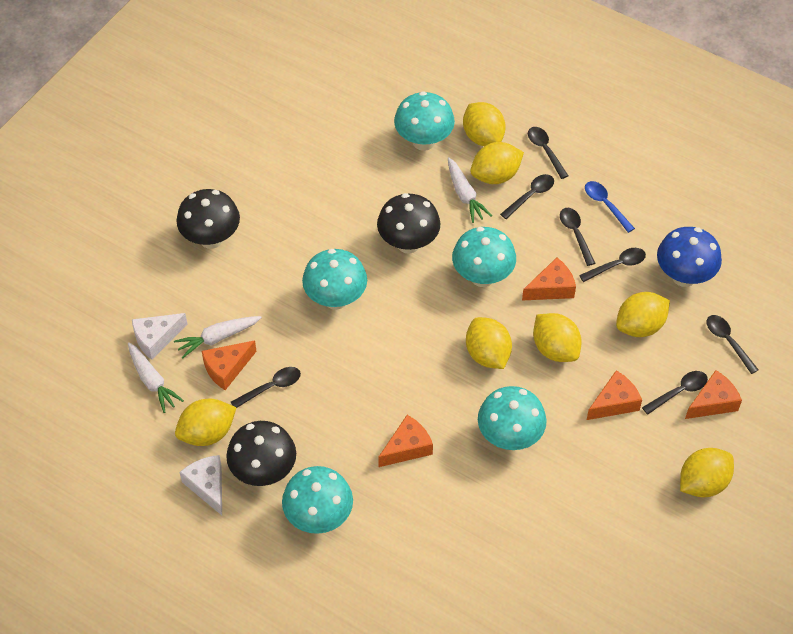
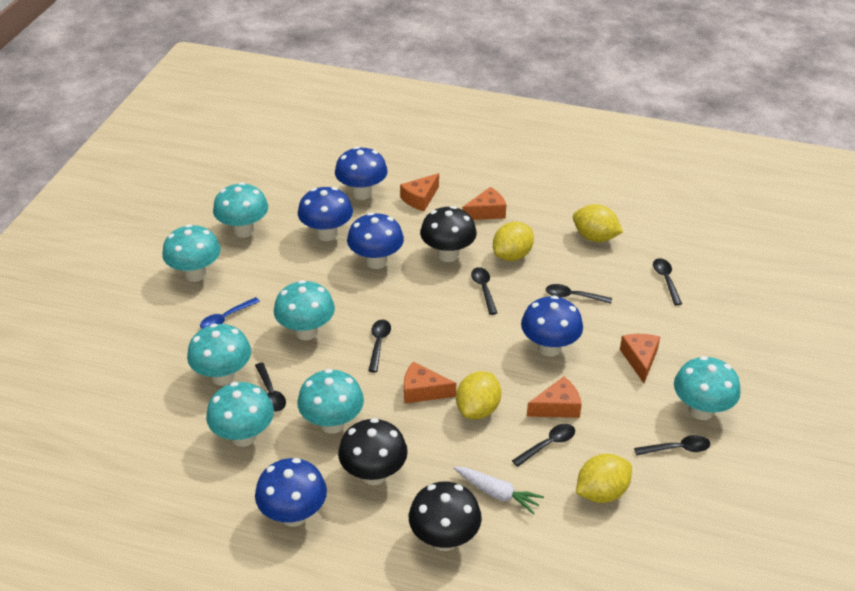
blue mushroom: 1 -> 5
turquoise mushroom: 5 -> 7
white carrot: 3 -> 1
white cheese: 2 -> 0
yellow lemon: 7 -> 4

